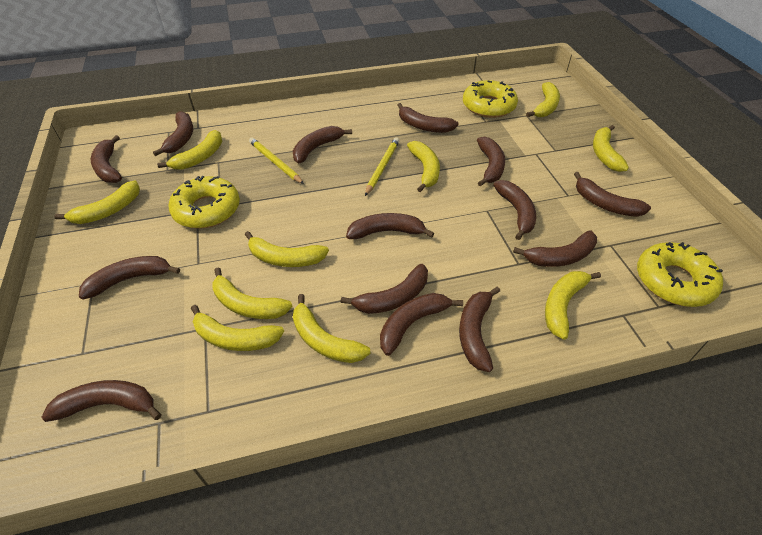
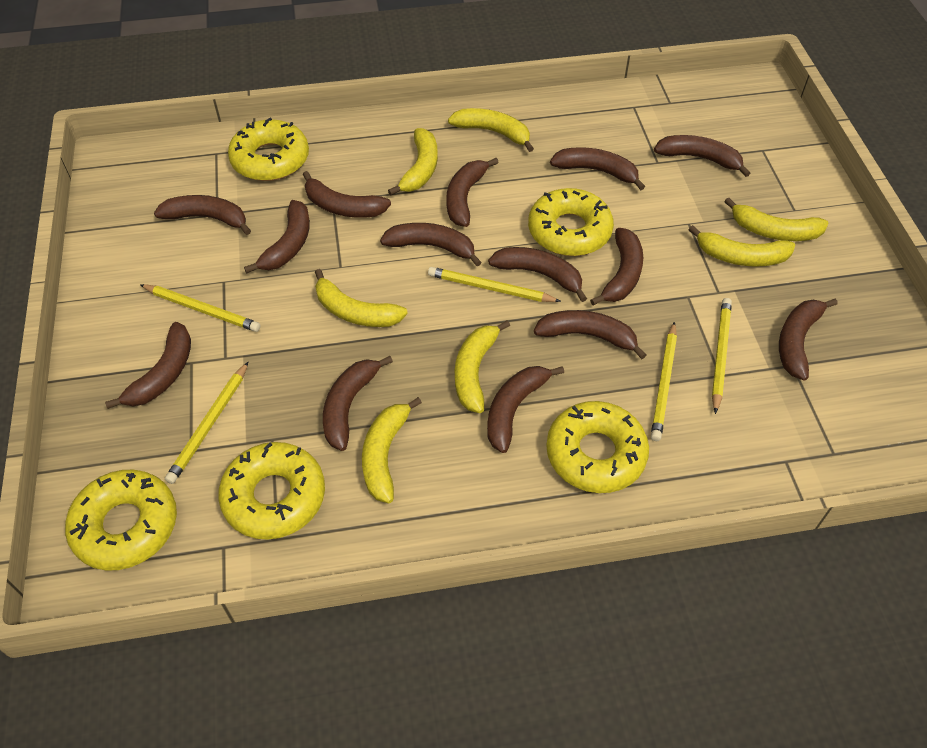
yellow banana: 10 -> 7
yellow donut: 3 -> 5
yellow pencil: 2 -> 5

